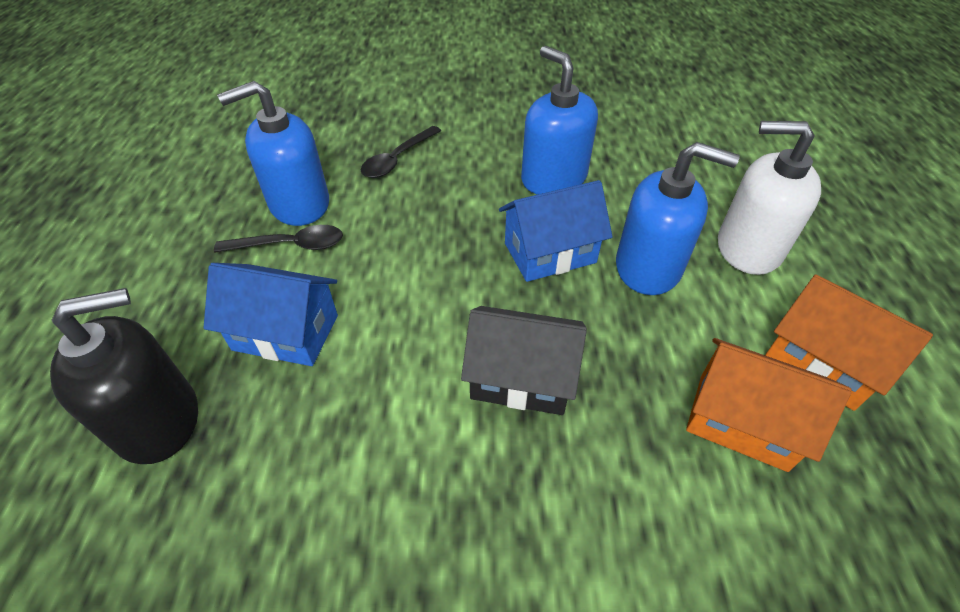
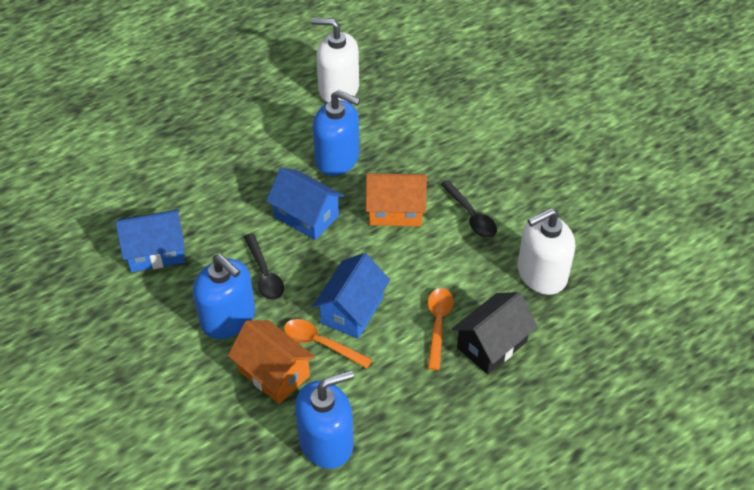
black soap dispenser: 1 -> 0
blue house: 2 -> 3
orange spoon: 0 -> 2
white soap dispenser: 1 -> 2

